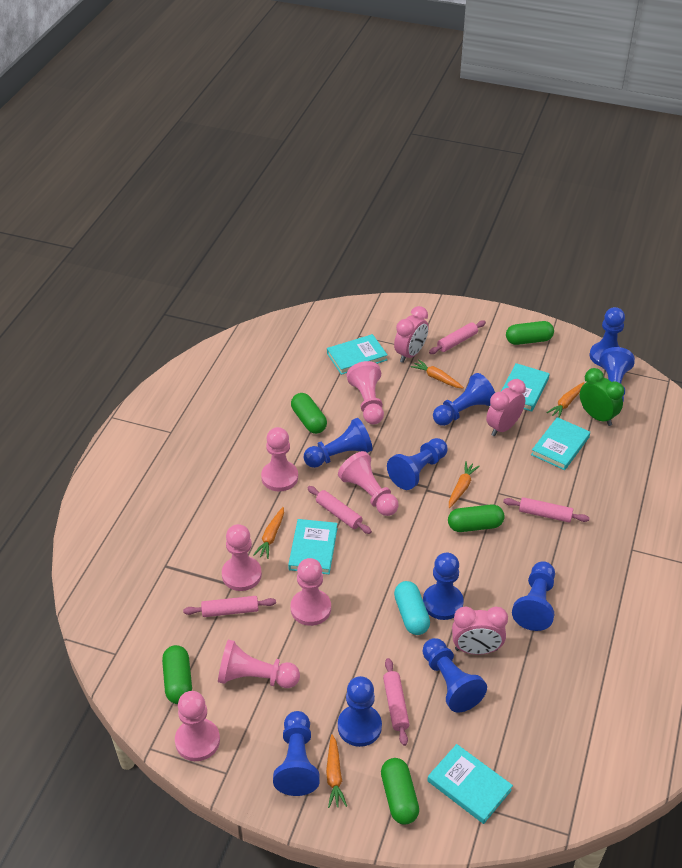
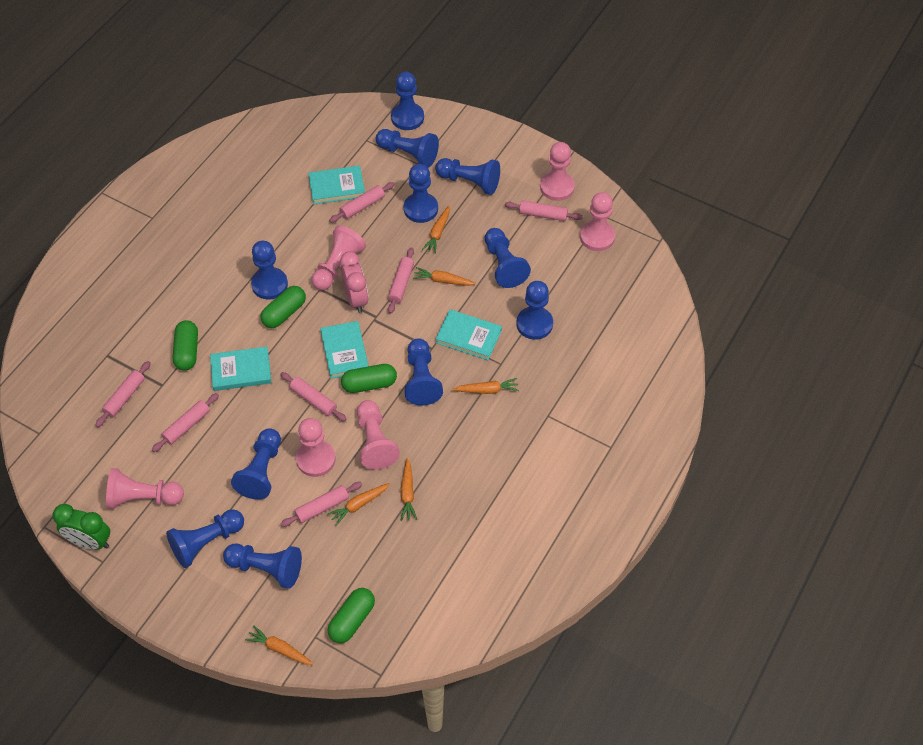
blue pawn: 10 -> 11
green capsule: 5 -> 4
orange carrot: 5 -> 6
pink clock: 3 -> 1
pink pawn: 7 -> 6
pink rolling pin: 5 -> 7
turquoise book: 5 -> 4
turquoise capsule: 1 -> 0

